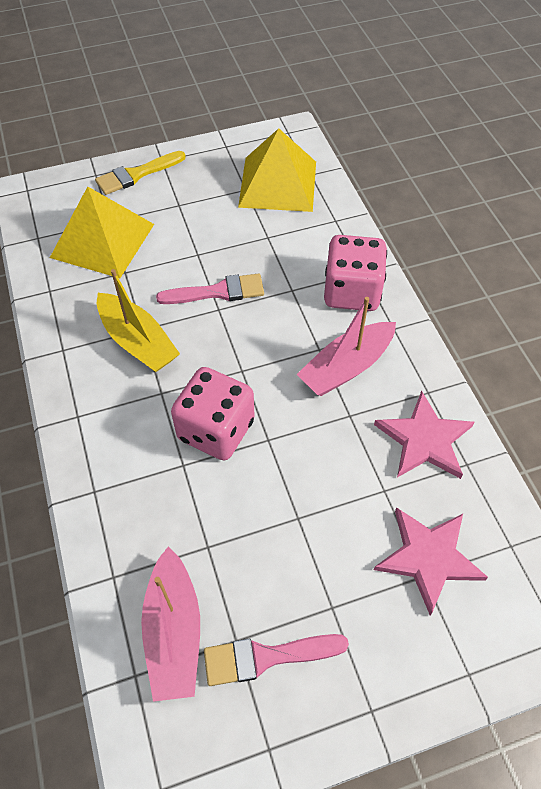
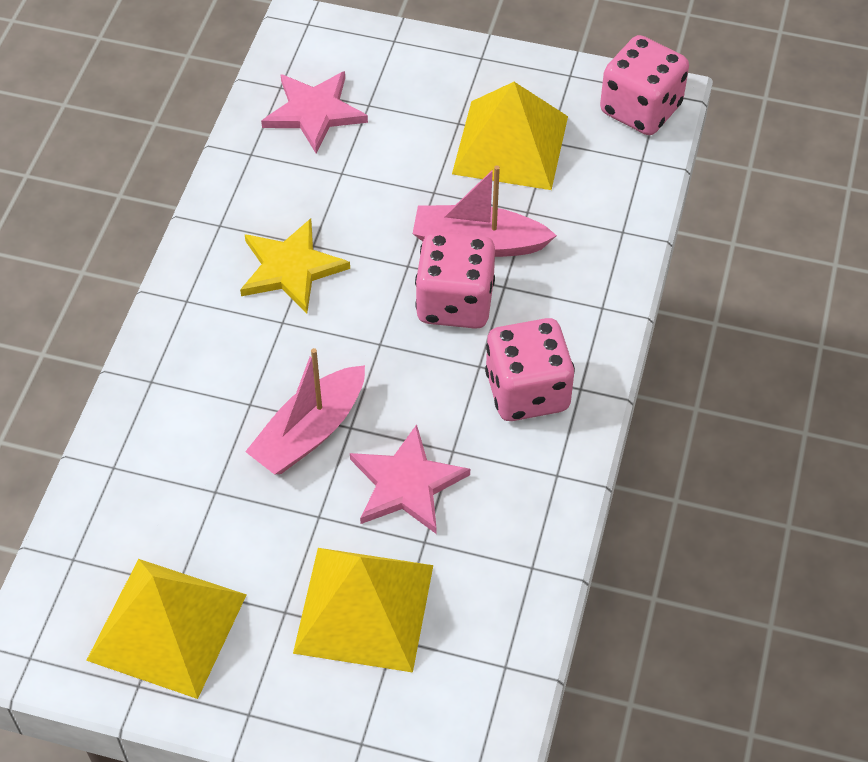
pink brush: 2 -> 0
pink dice: 2 -> 3
yellow boat: 1 -> 0
yellow brush: 1 -> 0
yellow pyramid: 2 -> 3
yellow star: 0 -> 1

